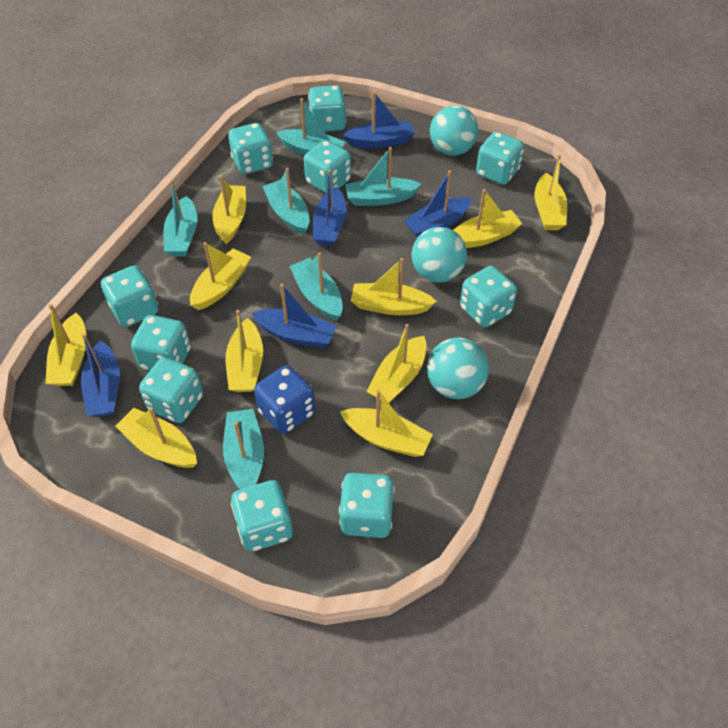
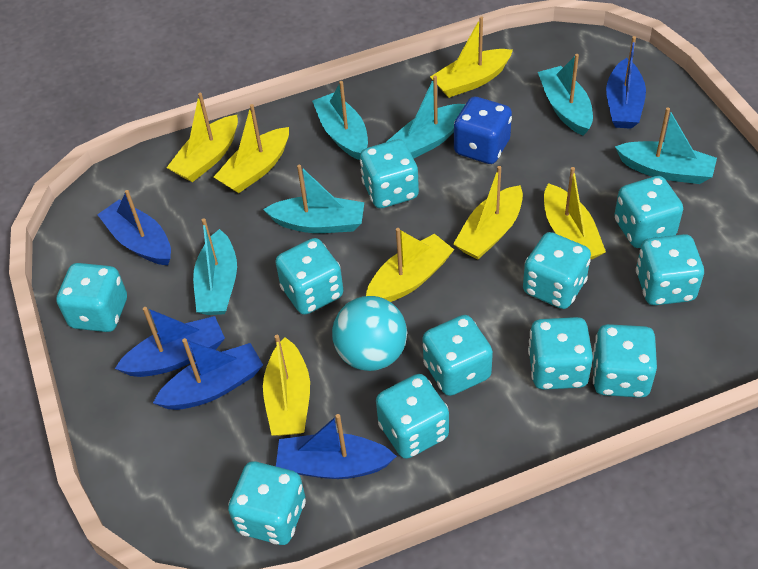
turquoise ball: 3 -> 1
turquoise dice: 10 -> 11
yellow boat: 10 -> 7

